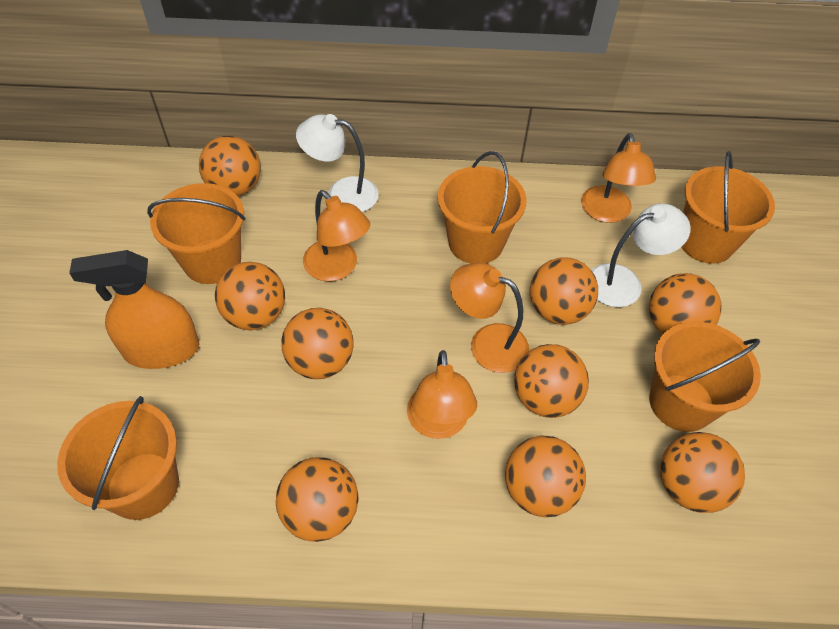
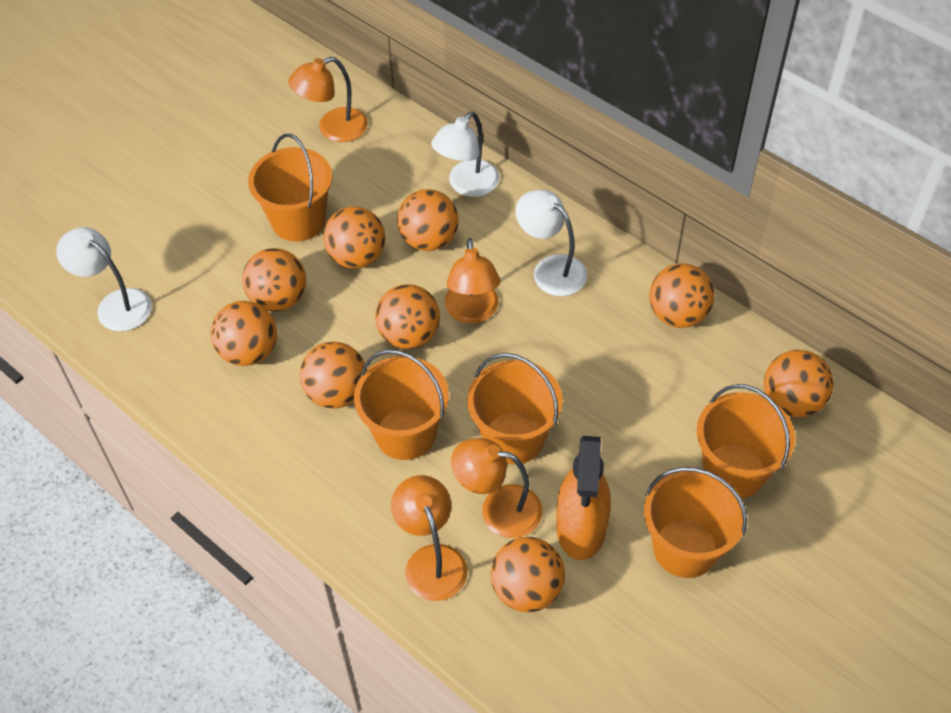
white lamp: 2 -> 3

